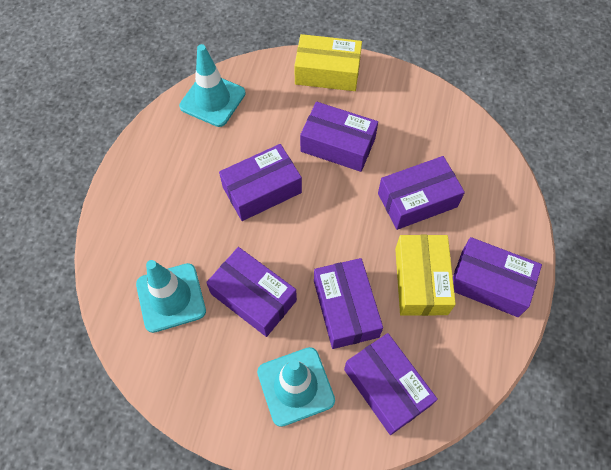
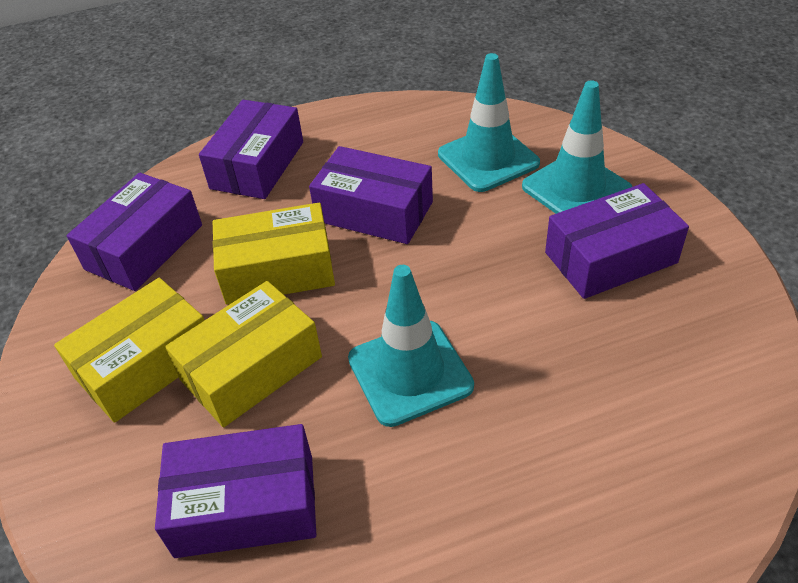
purple box: 7 -> 5
yellow box: 2 -> 3

